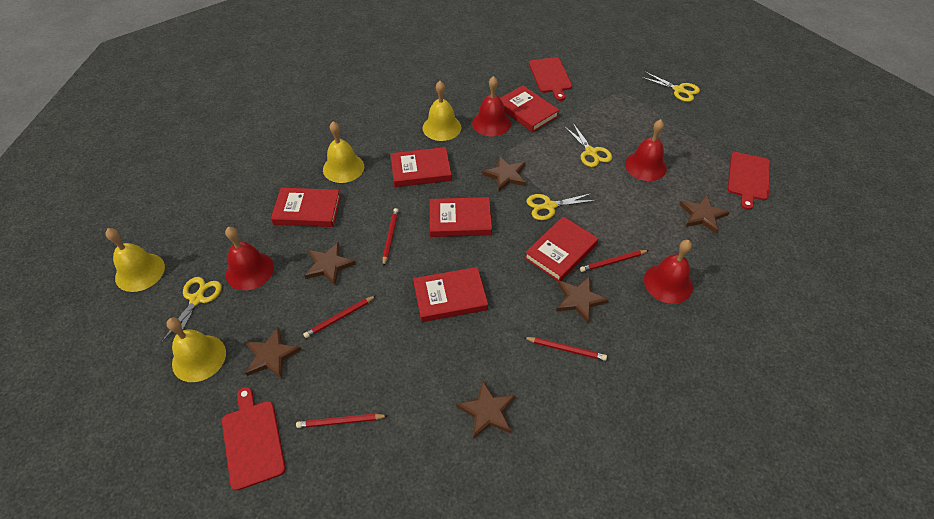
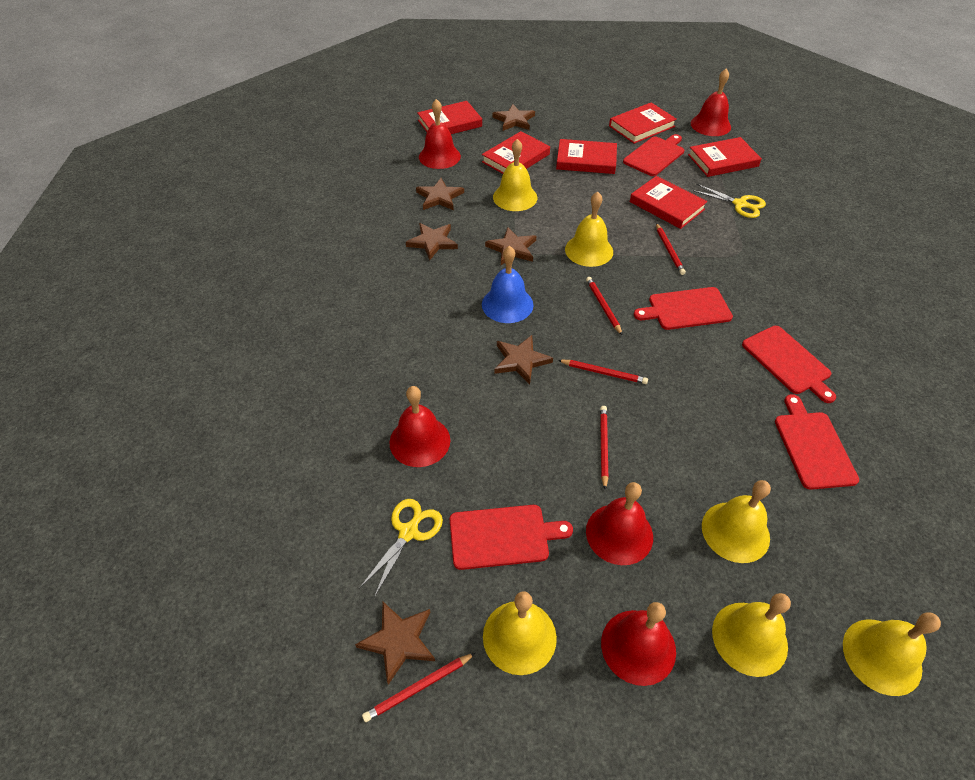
blue bell: 0 -> 1
red bell: 4 -> 5
red cutting board: 3 -> 5
yellow bell: 4 -> 6
yellow scissors: 4 -> 2

